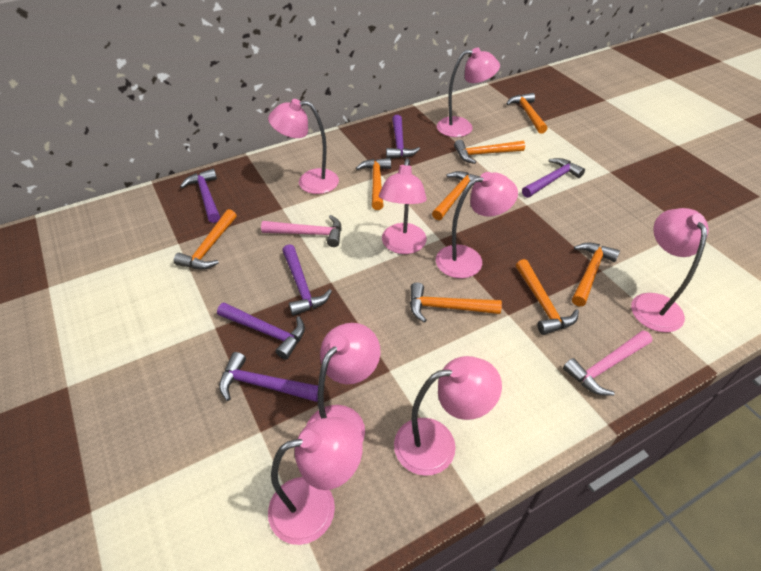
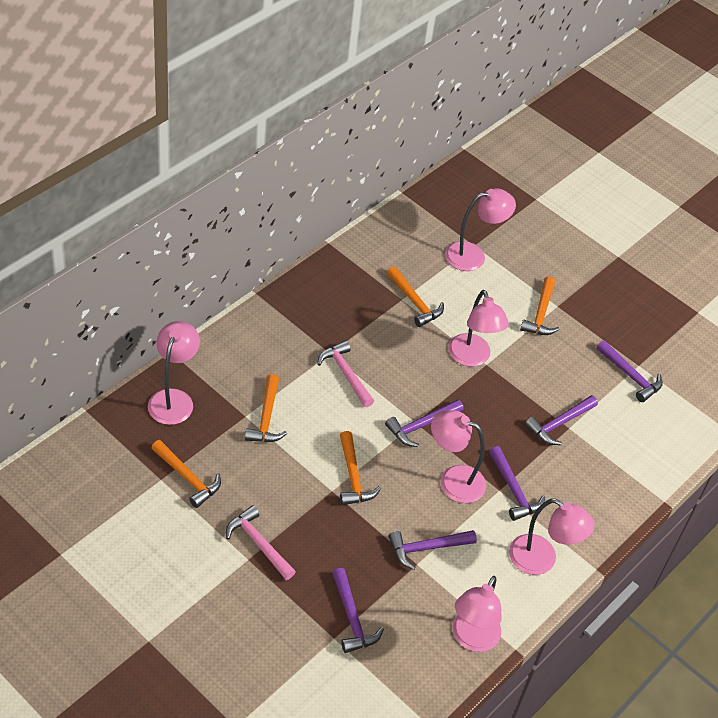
orange hammer: 8 -> 5
pink lamp: 8 -> 6

